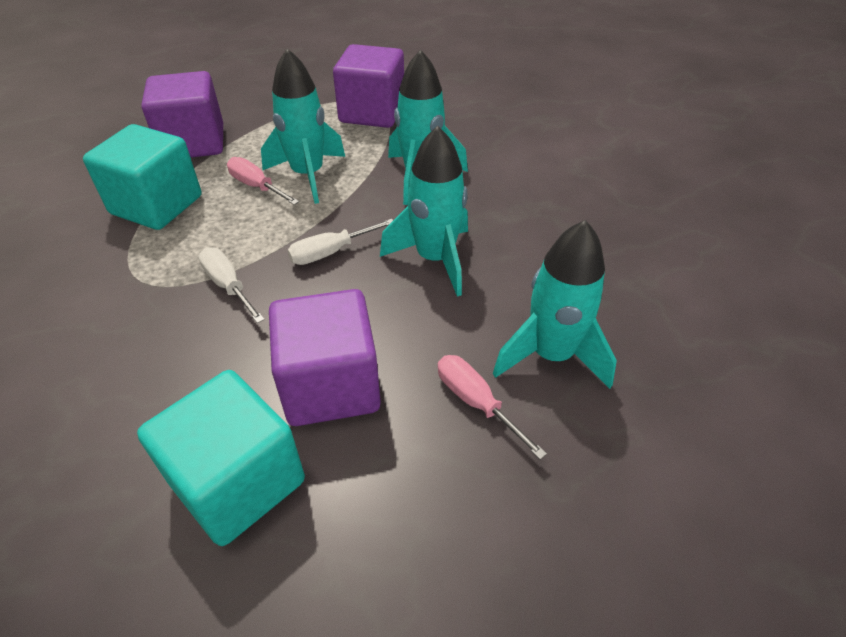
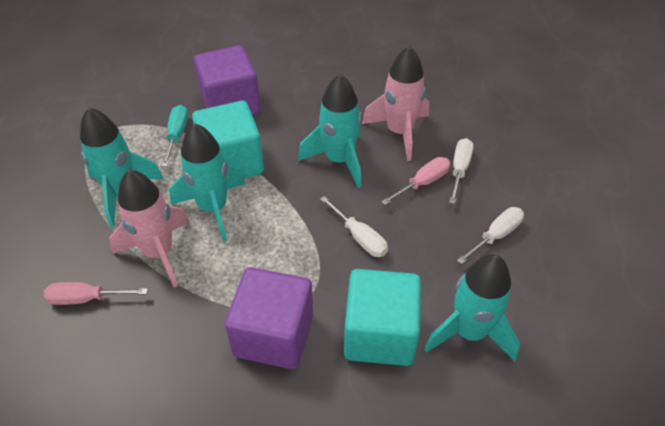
pink rocket: 0 -> 2
purple cube: 3 -> 2
turquoise screwdriver: 0 -> 1
white screwdriver: 2 -> 3

